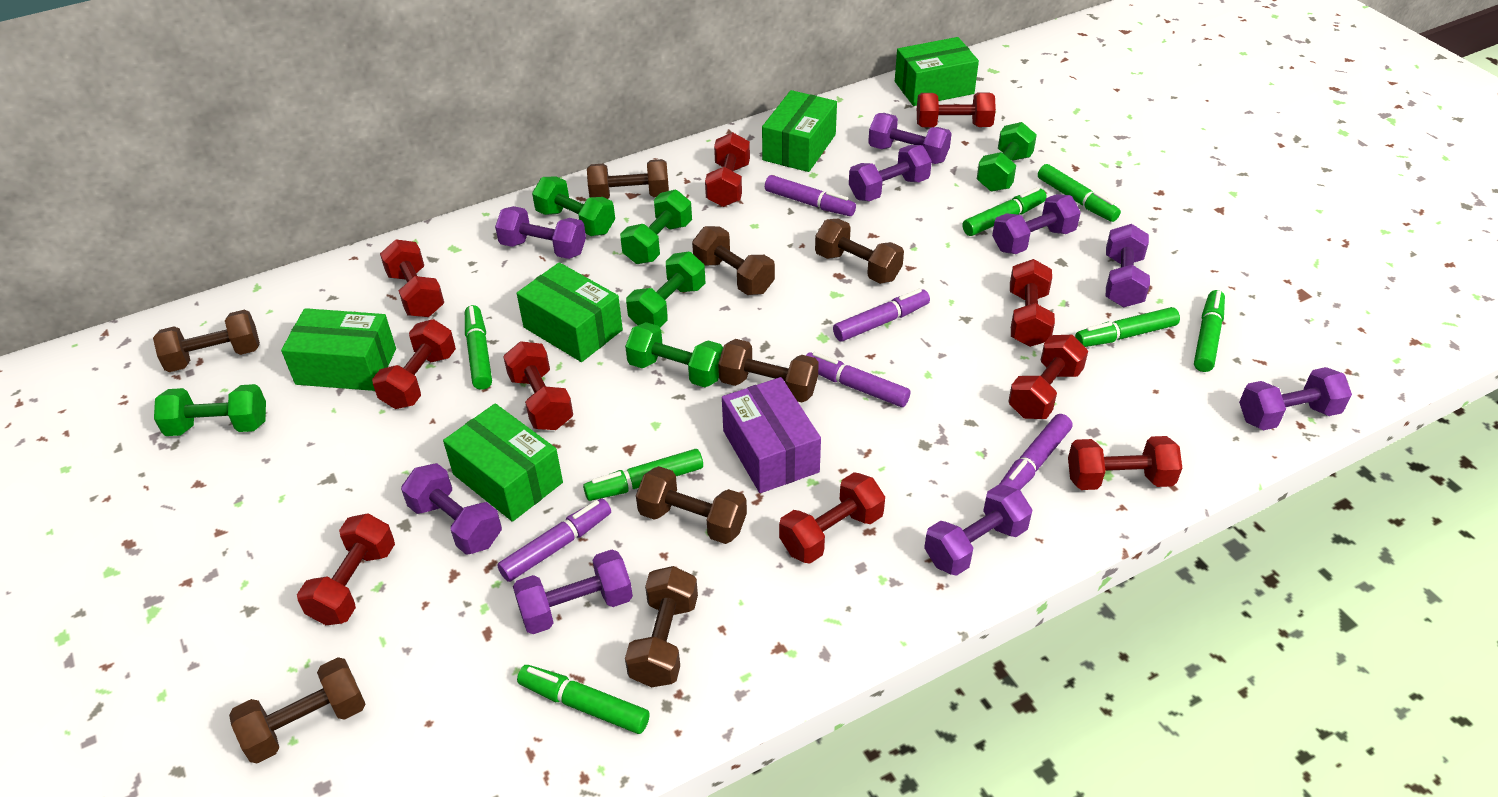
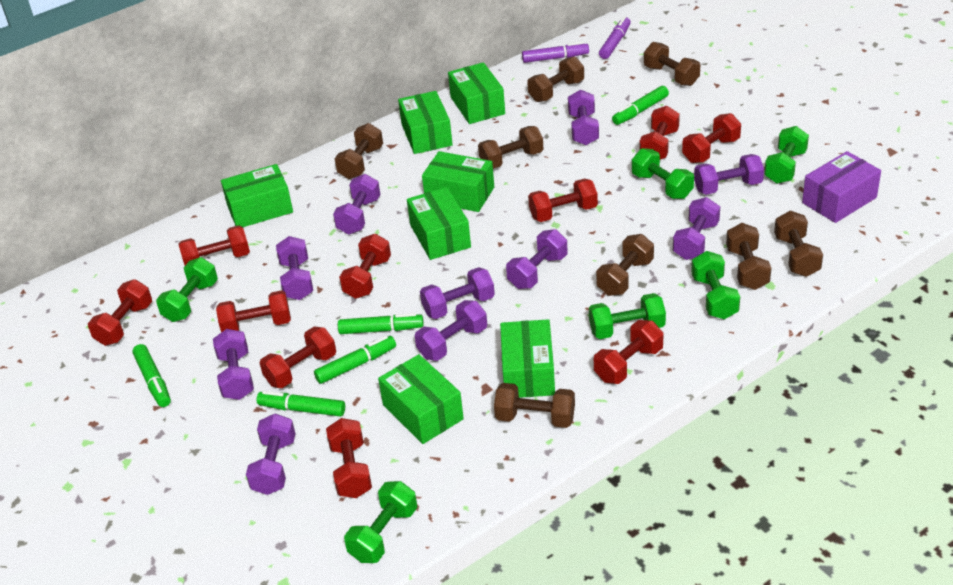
green box: 5 -> 7
green marker: 7 -> 5
purple dumbbell: 9 -> 10
purple marker: 5 -> 2

